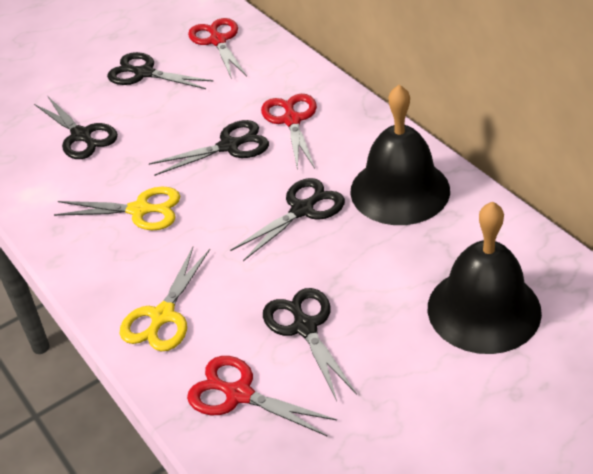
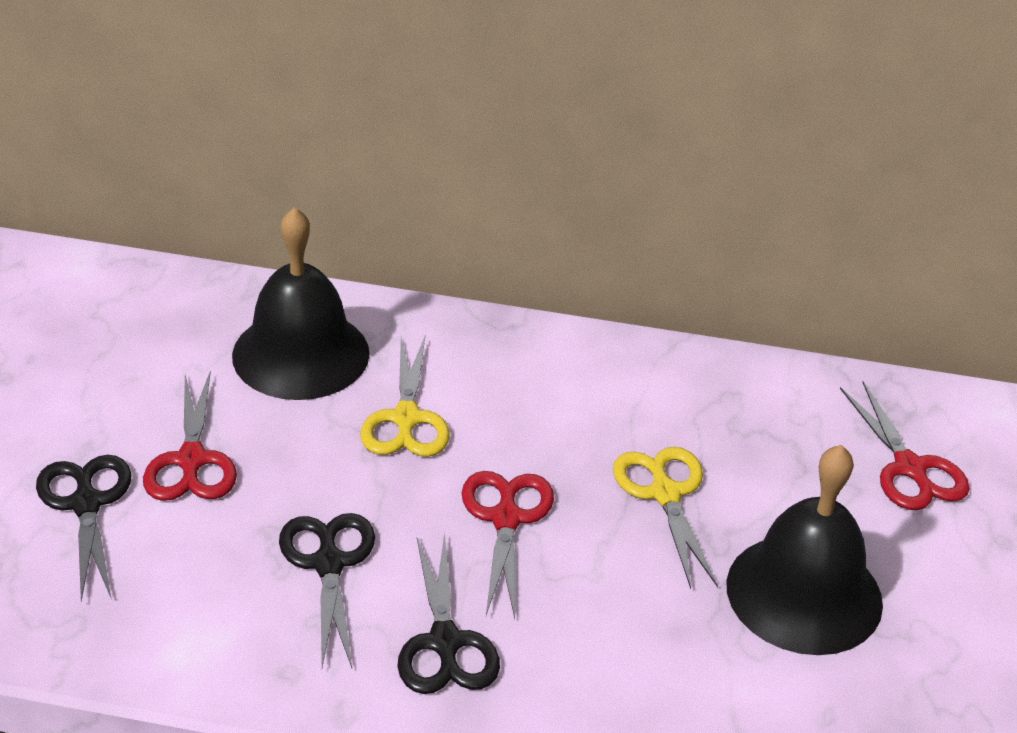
black scissors: 5 -> 3

